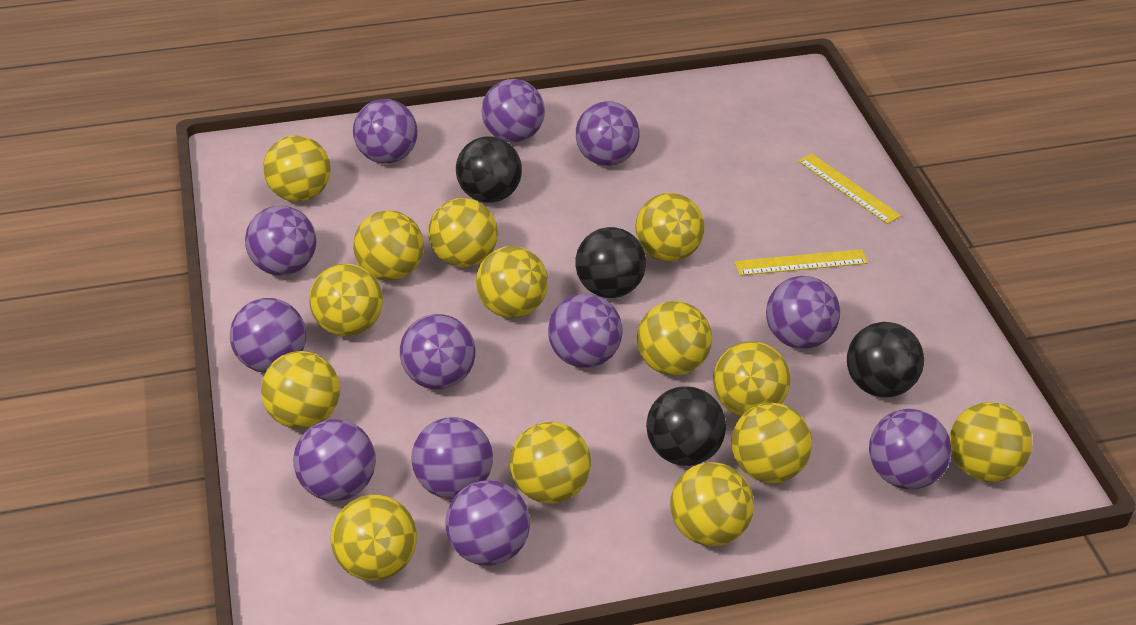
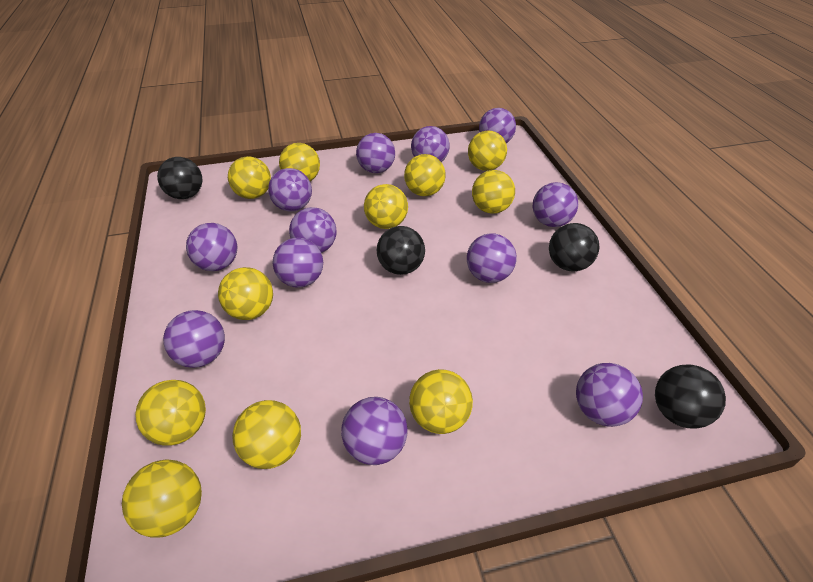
yellow ball: 14 -> 11
yellow ruler: 2 -> 0

